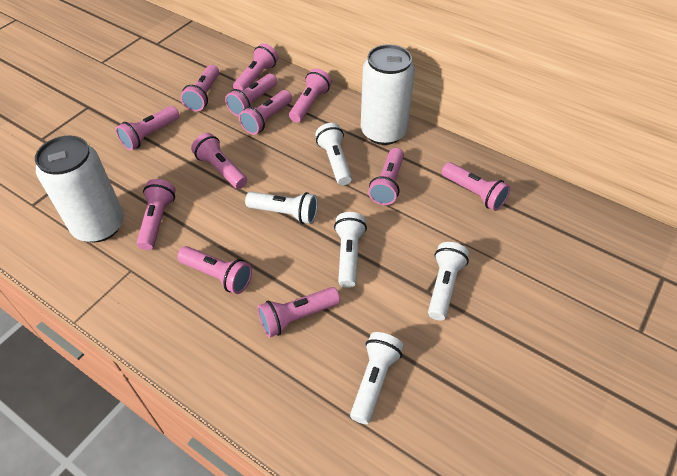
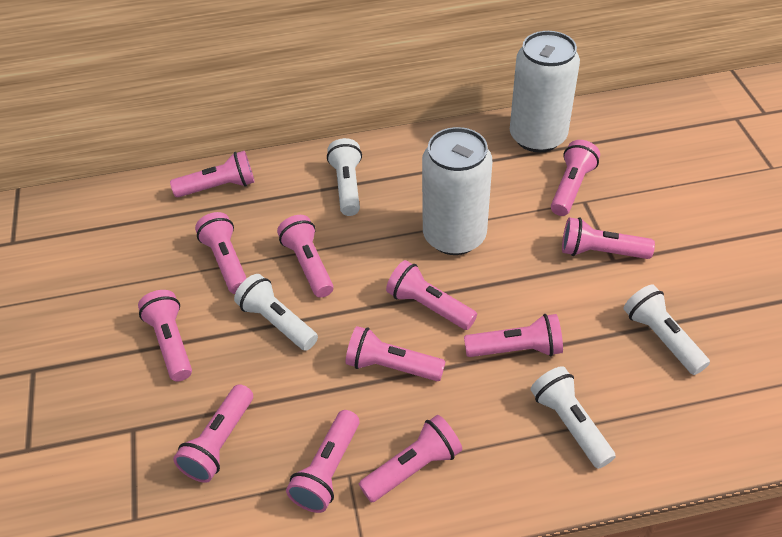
white flashlight: 5 -> 4

